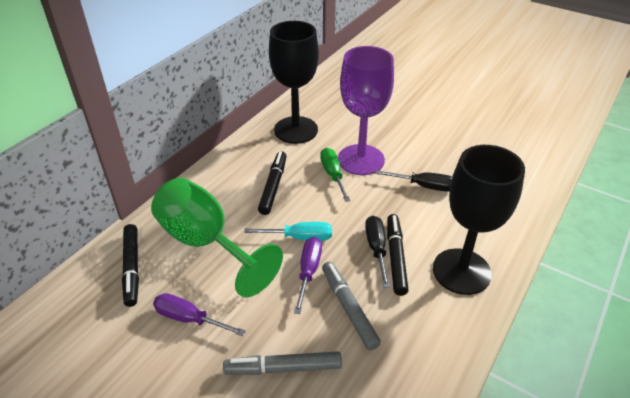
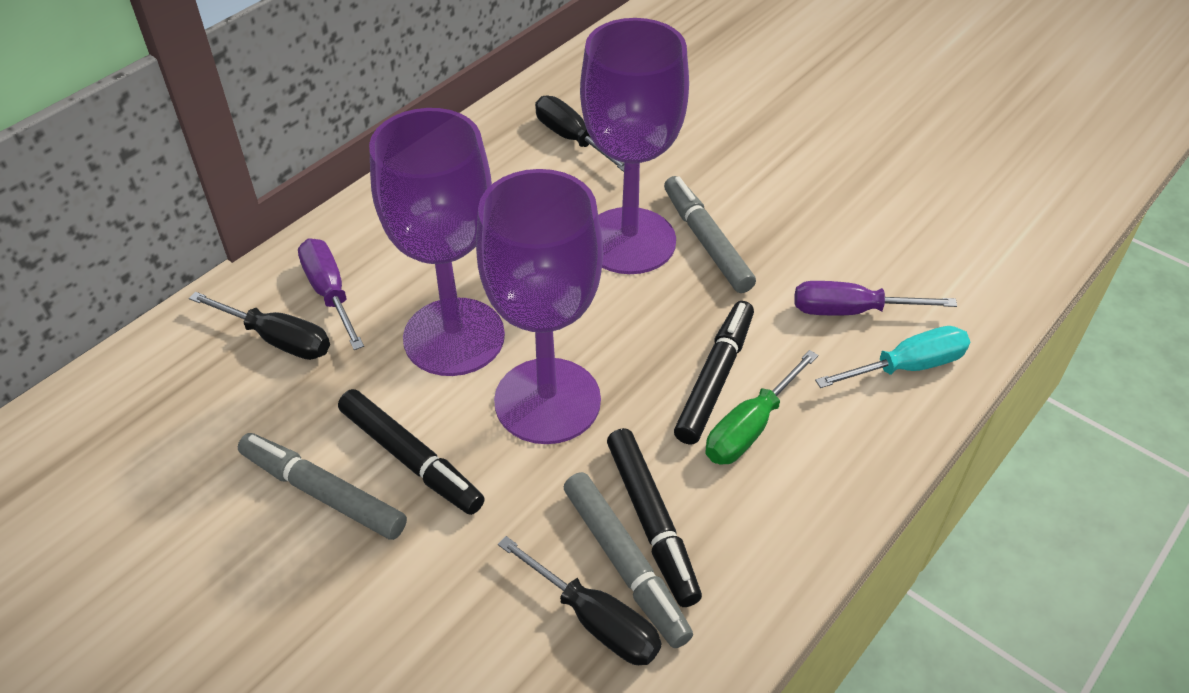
black goblet: 2 -> 0
black screwdriver: 2 -> 3
green goblet: 1 -> 0
grey marker: 2 -> 3
purple goblet: 1 -> 3

